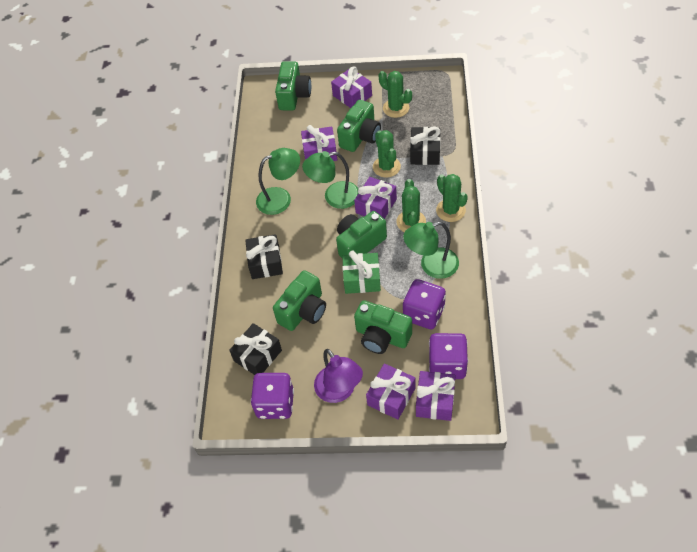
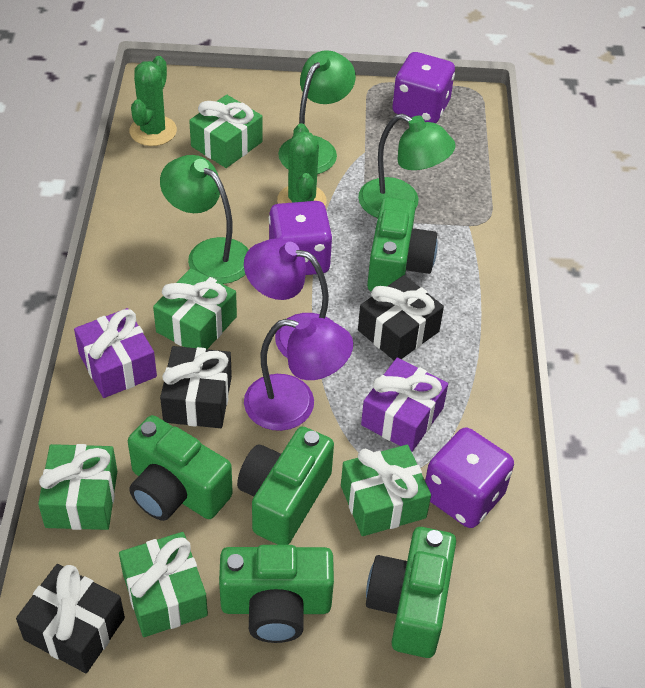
green cactus: 4 -> 2
green gift: 1 -> 5
purple gift: 5 -> 2
purple lamp: 1 -> 2

